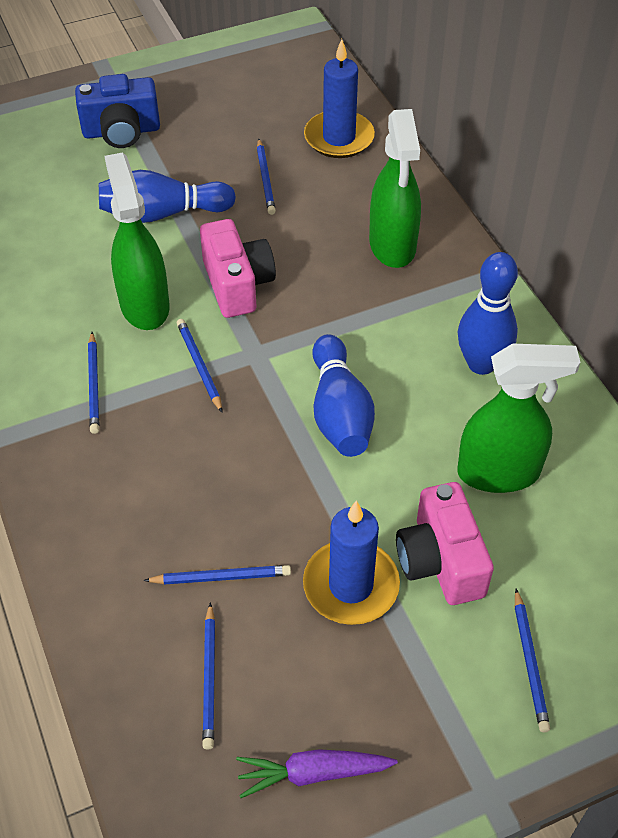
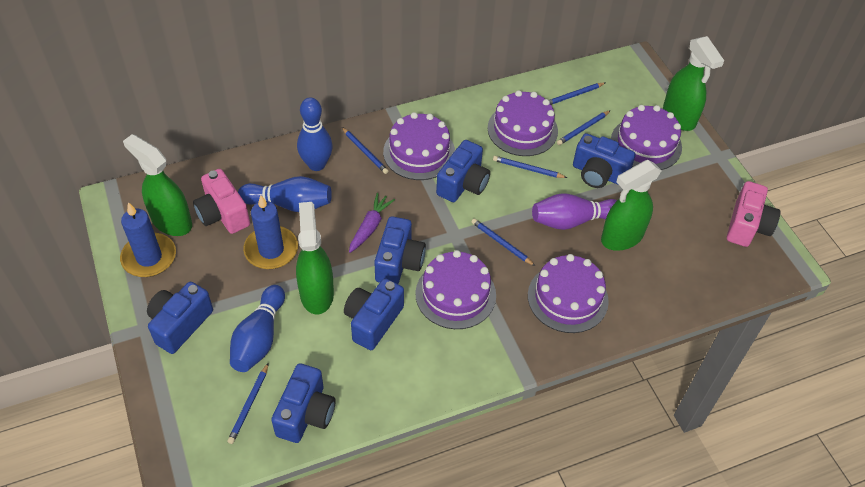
blue camera: 1 -> 6
green spray bottle: 3 -> 4
purple bowling pin: 0 -> 1
purple cake: 0 -> 5

